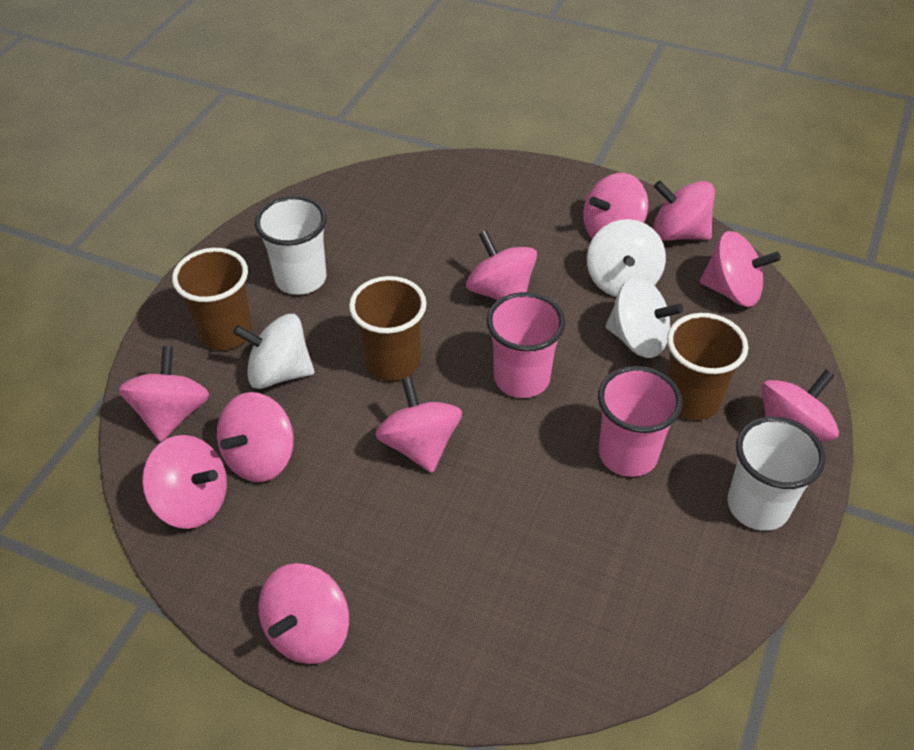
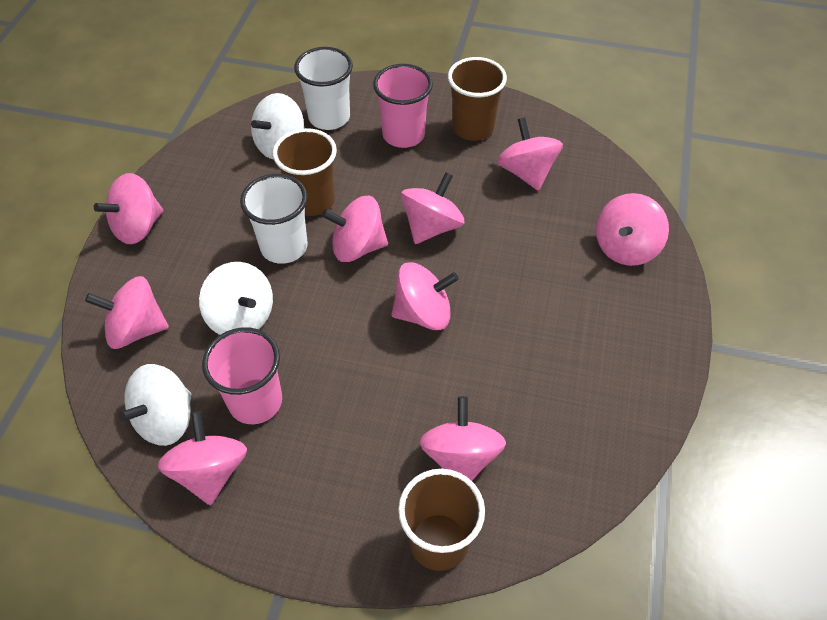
pink spinning top: 10 -> 9

